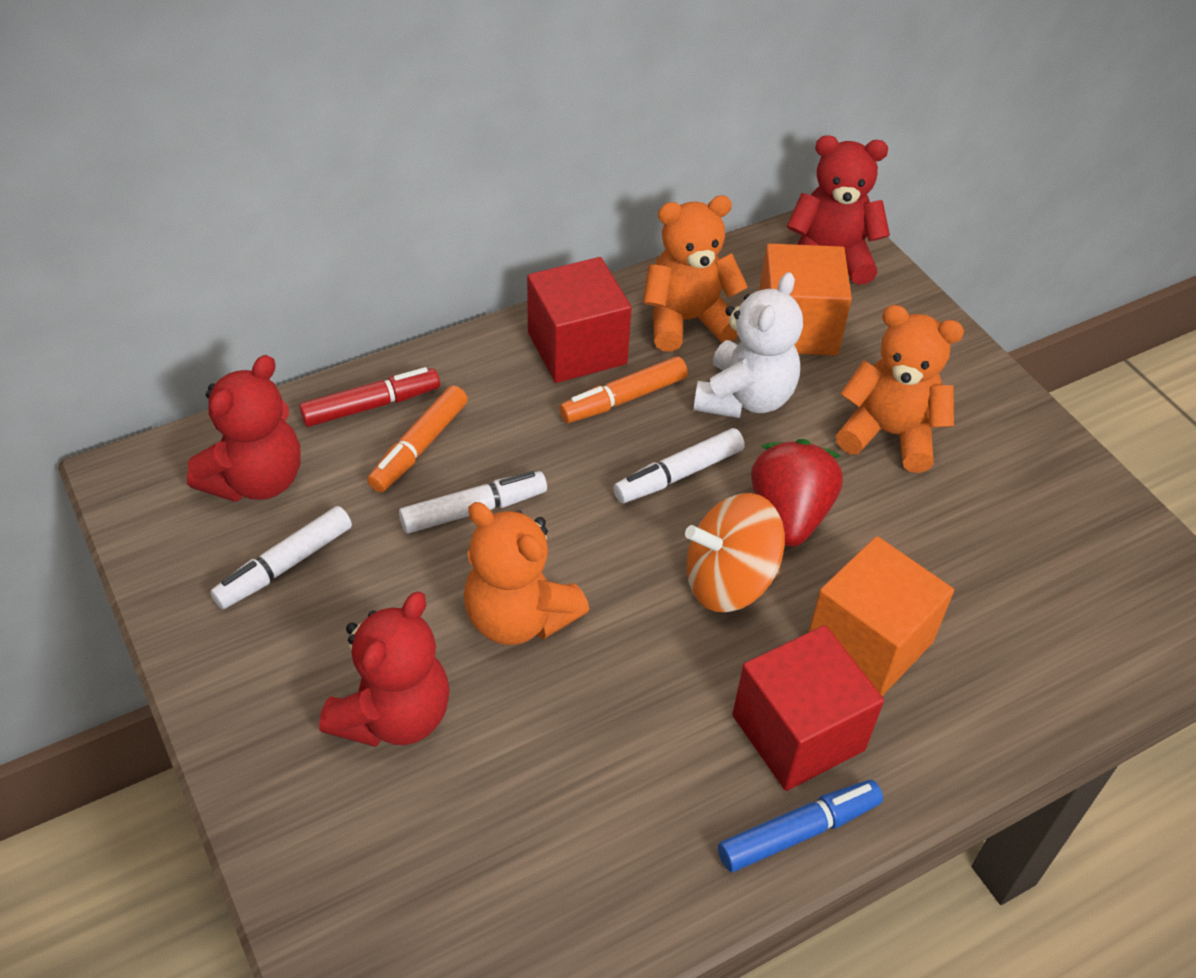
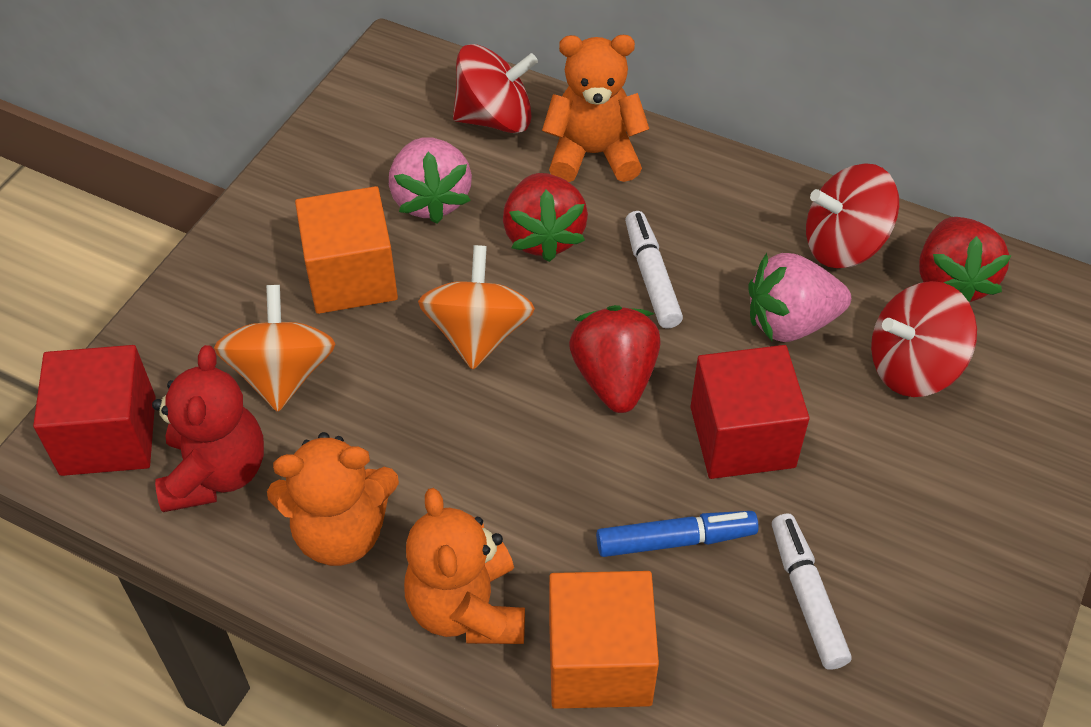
orange marker: 2 -> 0
orange spinning top: 1 -> 2
pink strawberry: 0 -> 2
red marker: 1 -> 0
red spinning top: 0 -> 3
red strawberry: 1 -> 3
red teddy bear: 3 -> 1
white marker: 3 -> 2
white teddy bear: 1 -> 0

